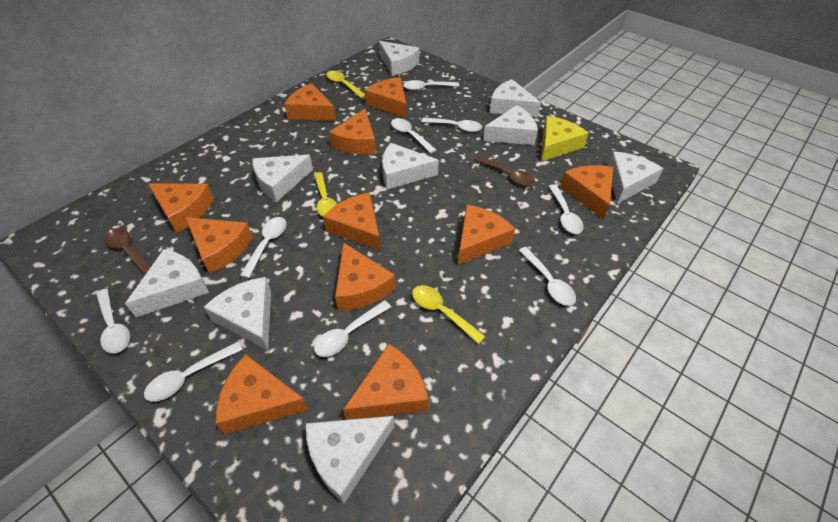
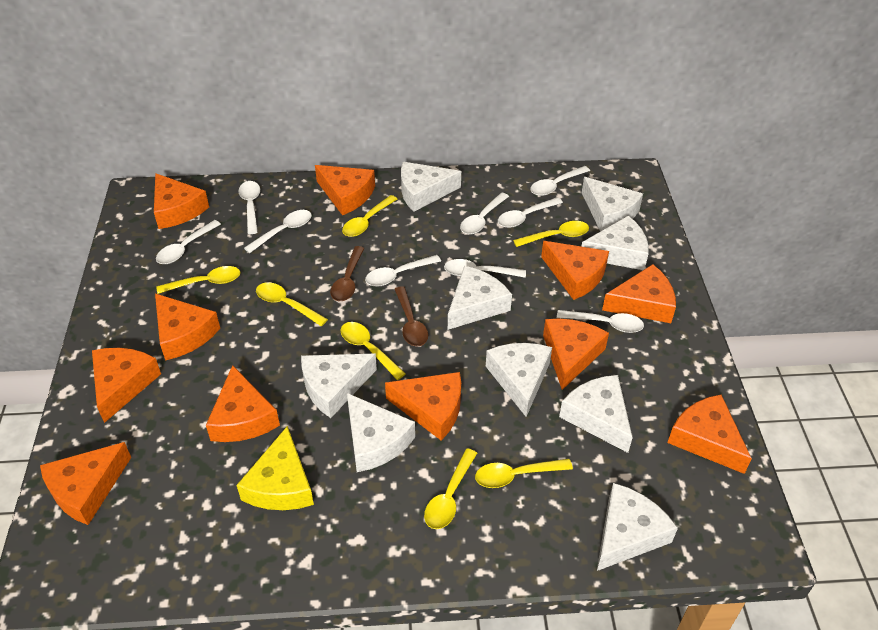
yellow spoon: 3 -> 7

